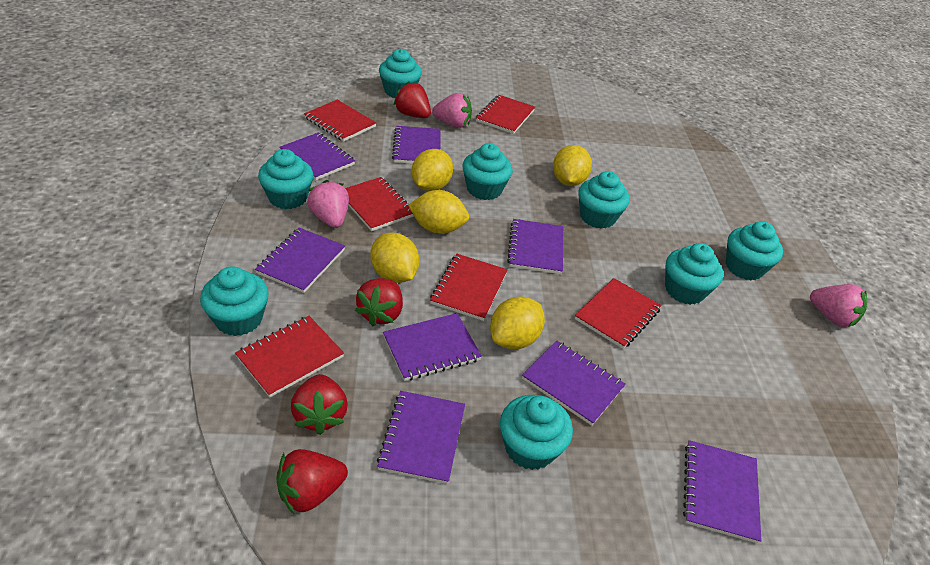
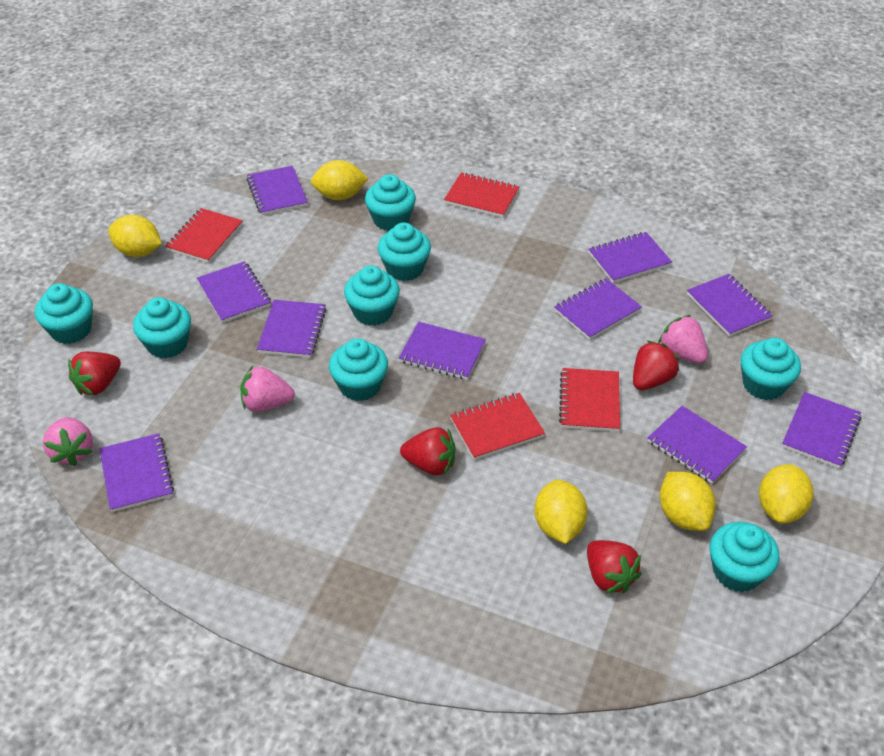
purple notebook: 8 -> 10
red notebook: 6 -> 4

